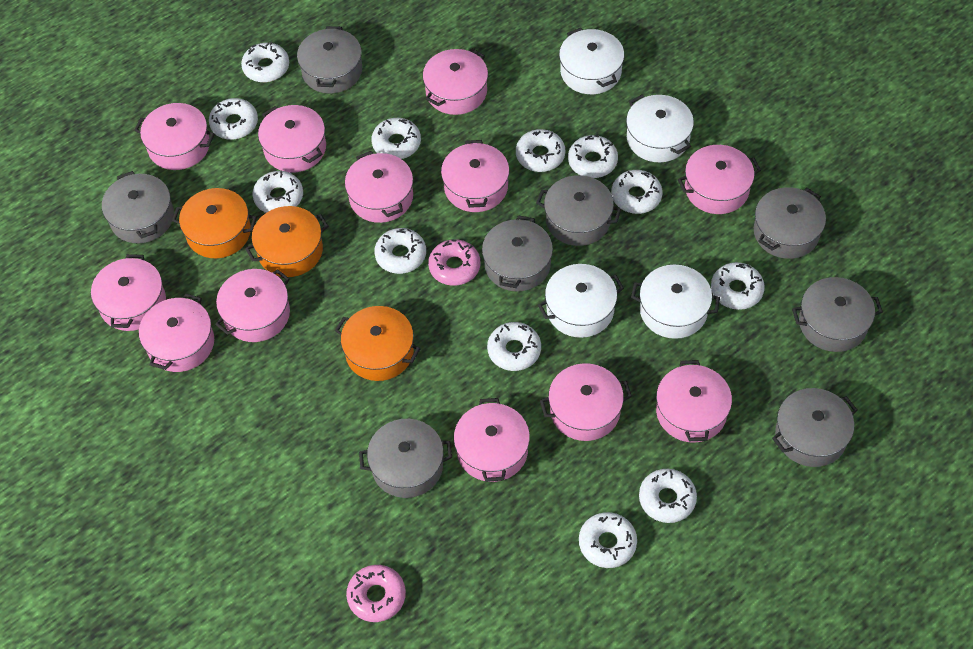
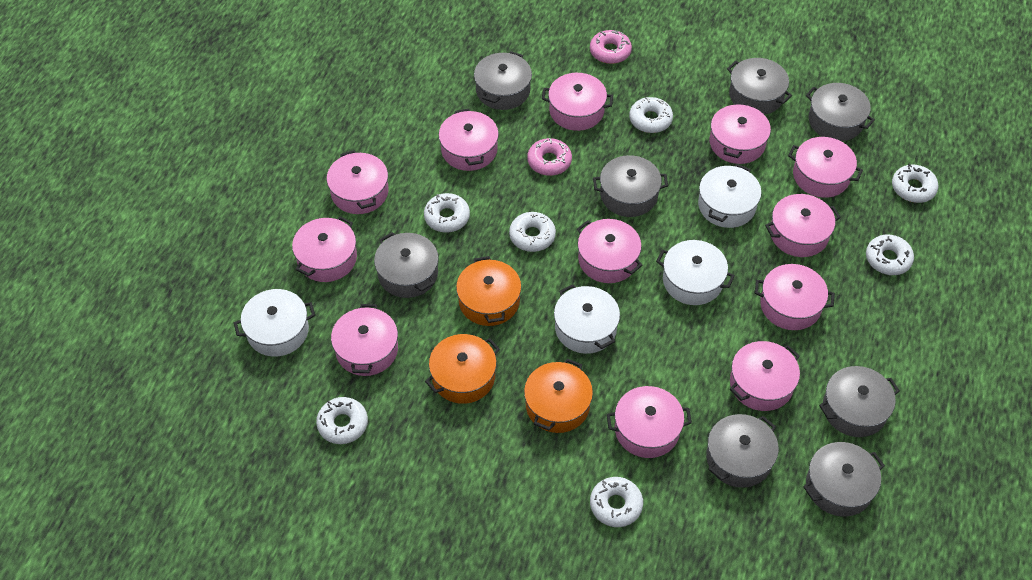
white donut: 12 -> 7

